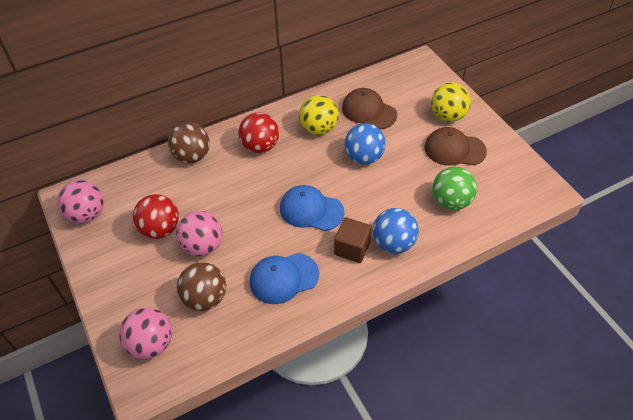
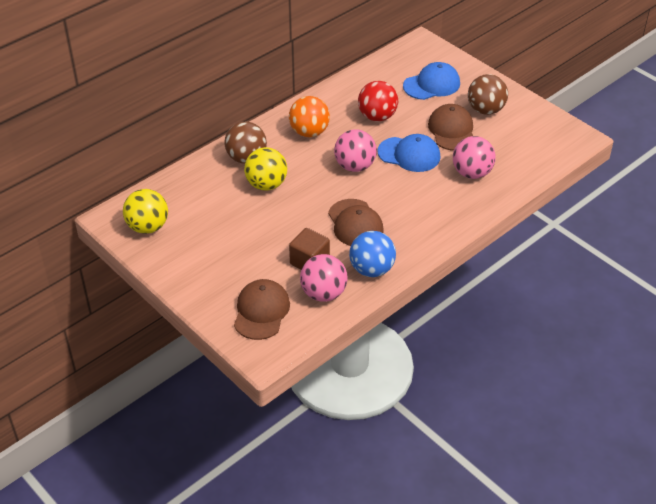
blue ball: 2 -> 1
brown cap: 2 -> 3
green ball: 1 -> 0
orange ball: 0 -> 1
red ball: 2 -> 1

